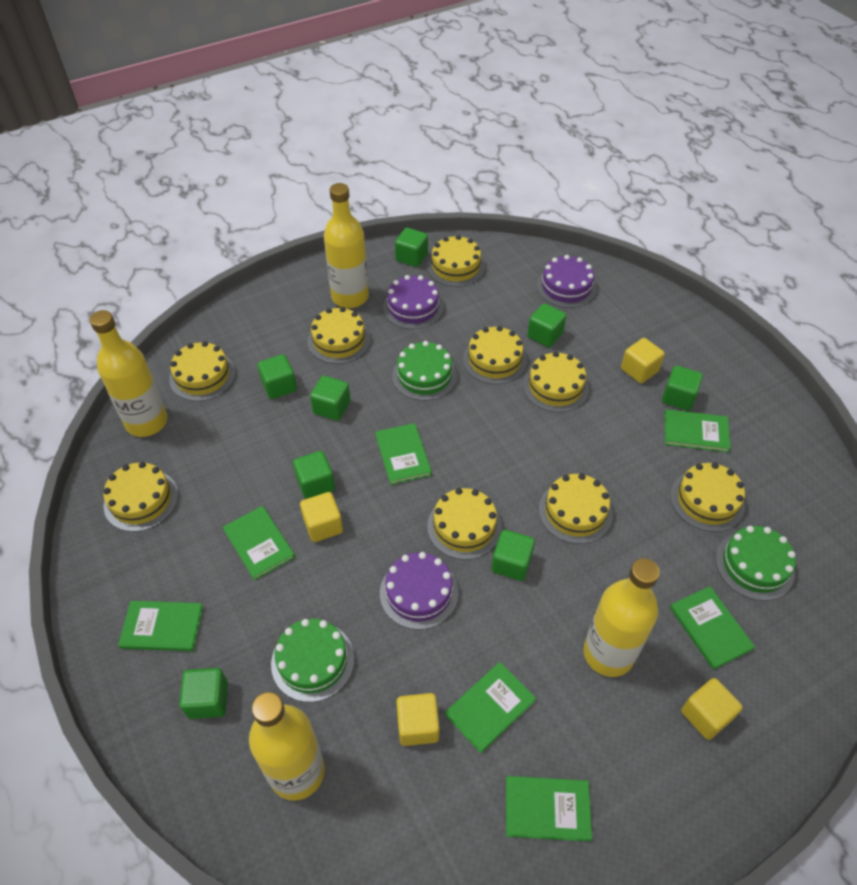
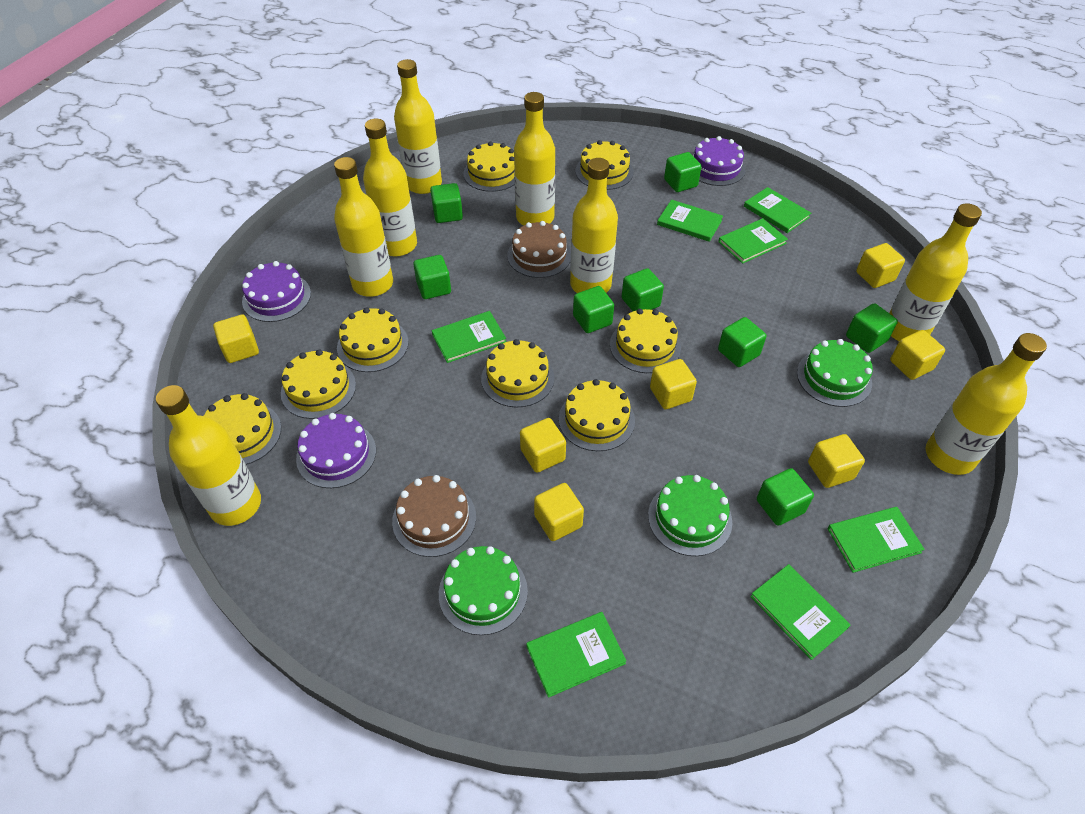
brown cake: 0 -> 2
yellow bottle: 4 -> 8
yellow cake: 9 -> 8
yellow cube: 4 -> 7

